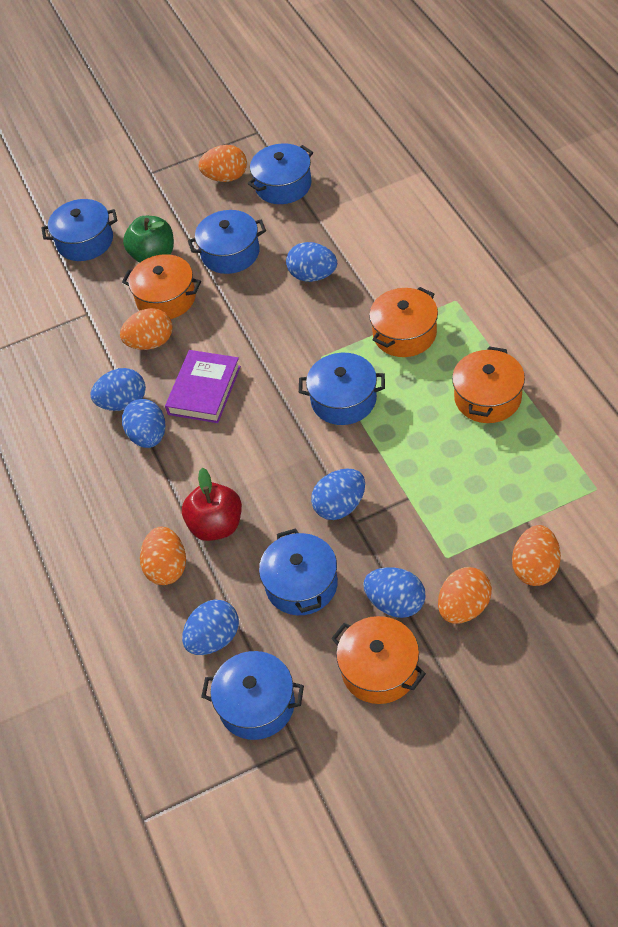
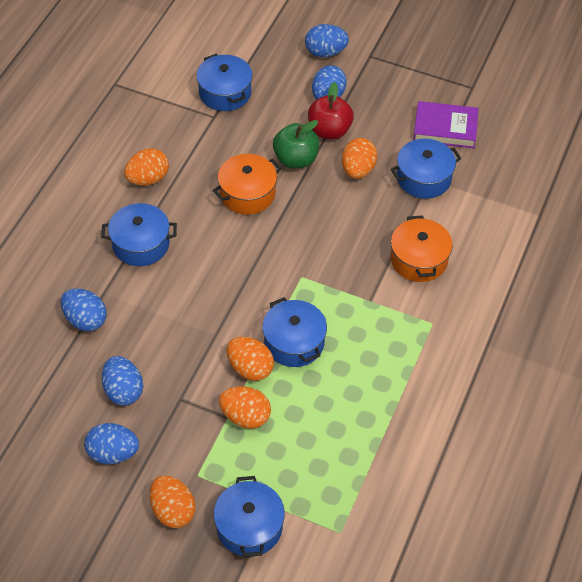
blue egg: 6 -> 5
blue pot: 6 -> 5
orange pot: 4 -> 2

